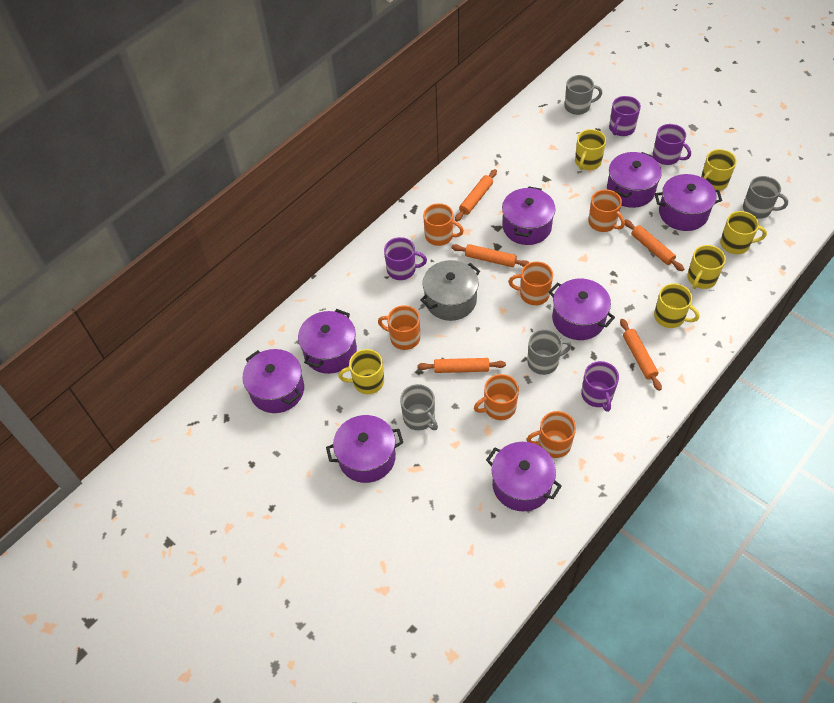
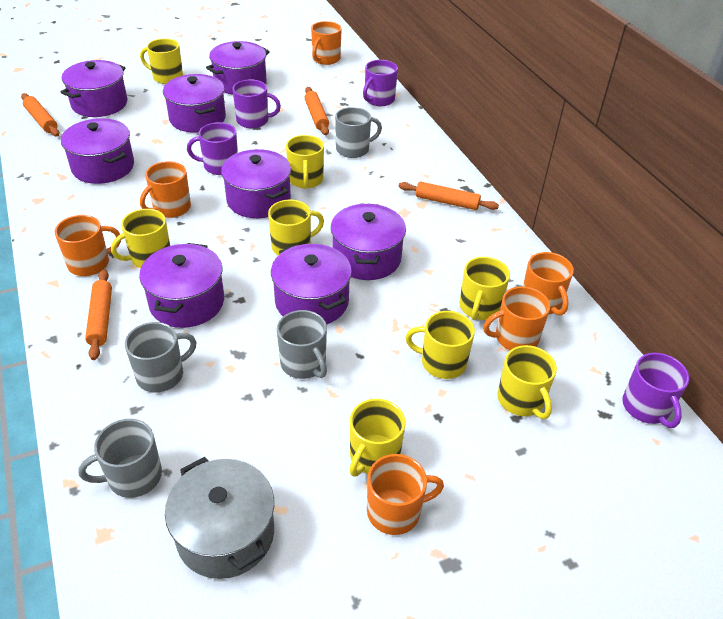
orange rolling pin: 5 -> 4
yellow mug: 6 -> 8

